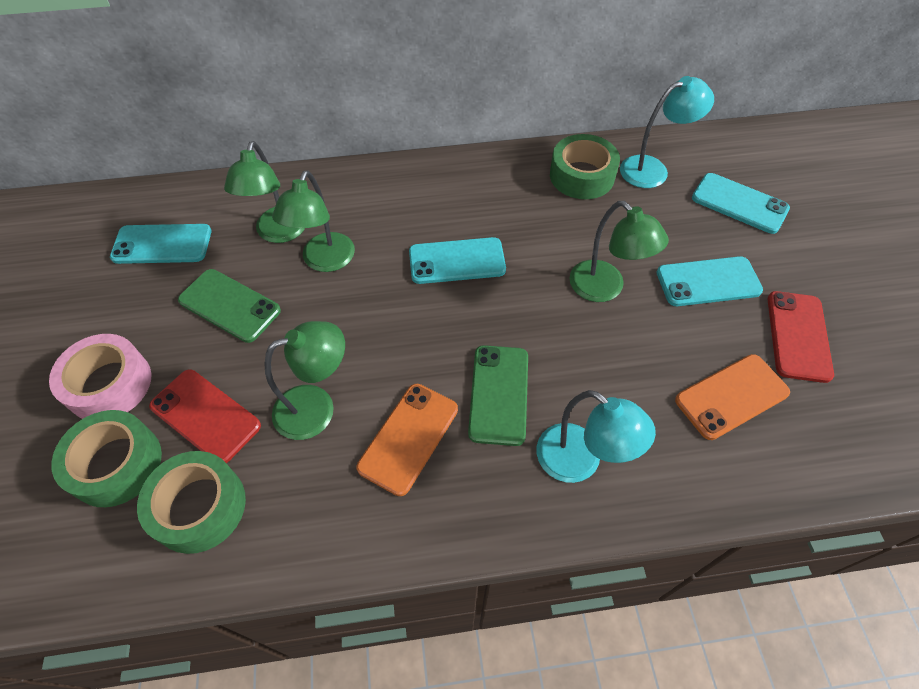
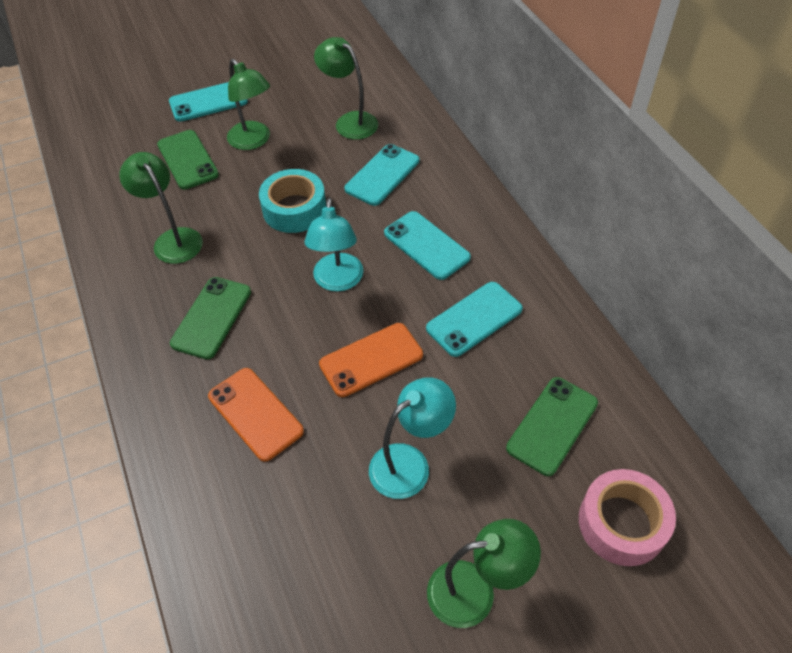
green phone: 2 -> 3
green tape: 3 -> 0
red phone: 2 -> 0
turquoise tape: 0 -> 1

